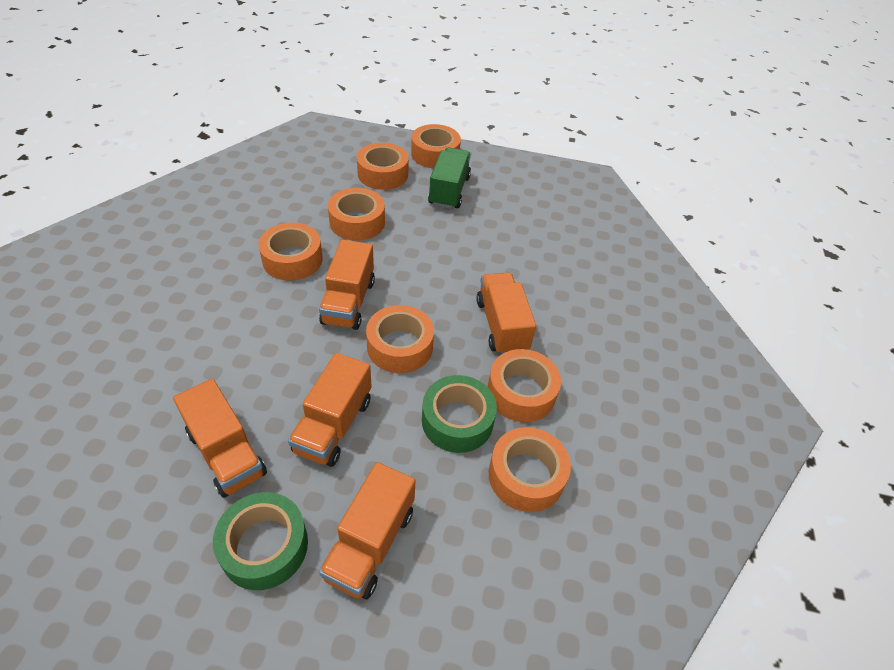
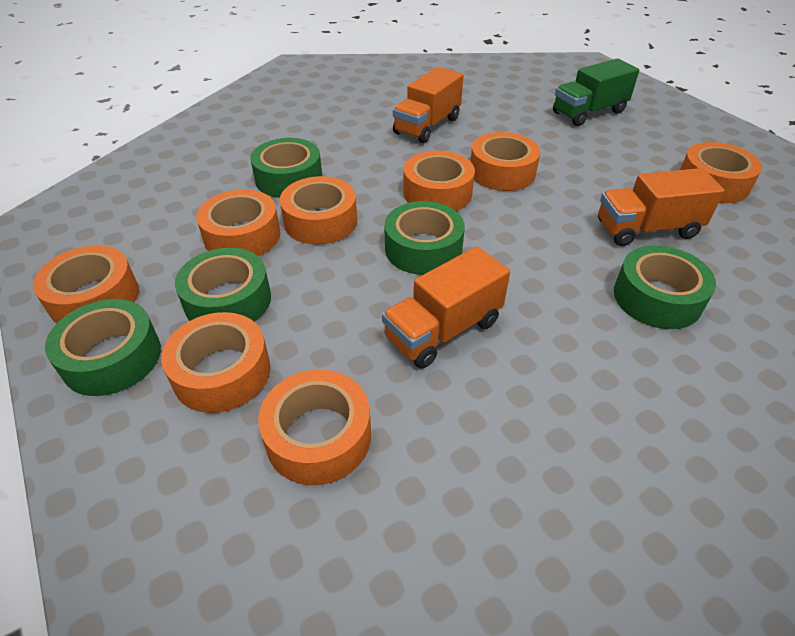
green tape: 2 -> 5
orange tape: 7 -> 8
orange truck: 5 -> 3

